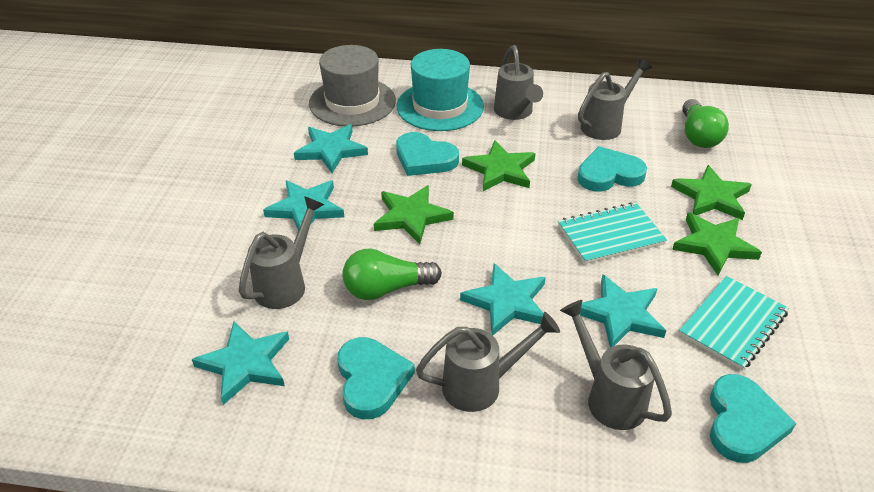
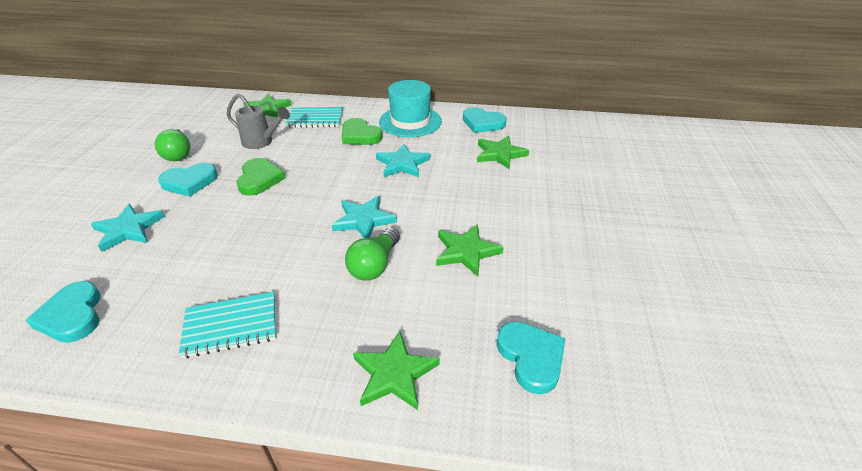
green heart: 0 -> 2
grey hat: 1 -> 0
grey watering can: 5 -> 1
turquoise star: 5 -> 3

